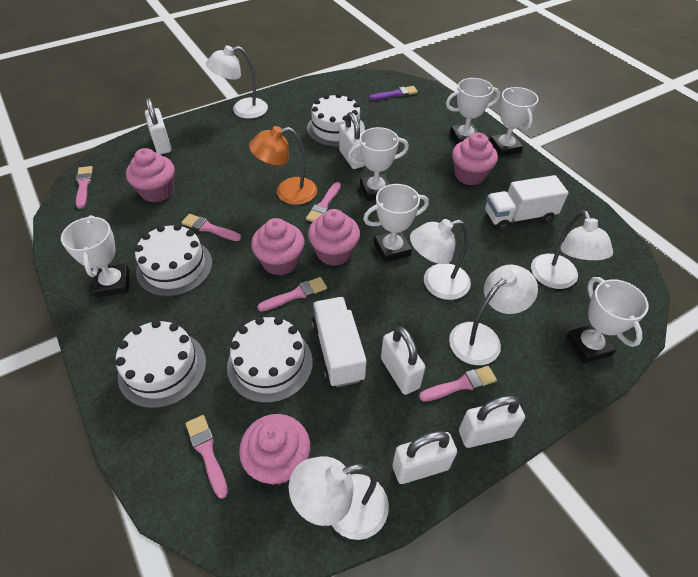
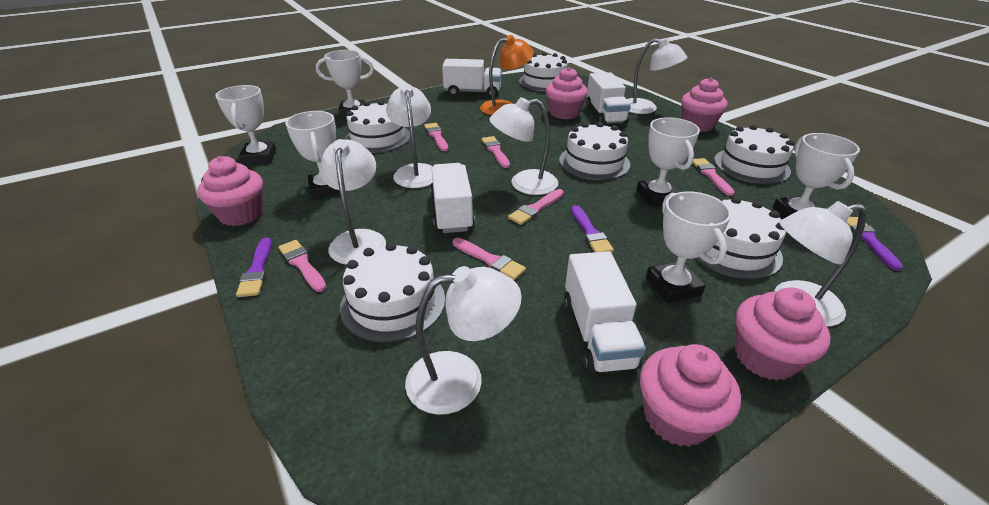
purple brush: 1 -> 3
white cake: 4 -> 6
white lamp: 5 -> 6
white padlock: 5 -> 0
white truck: 2 -> 4

